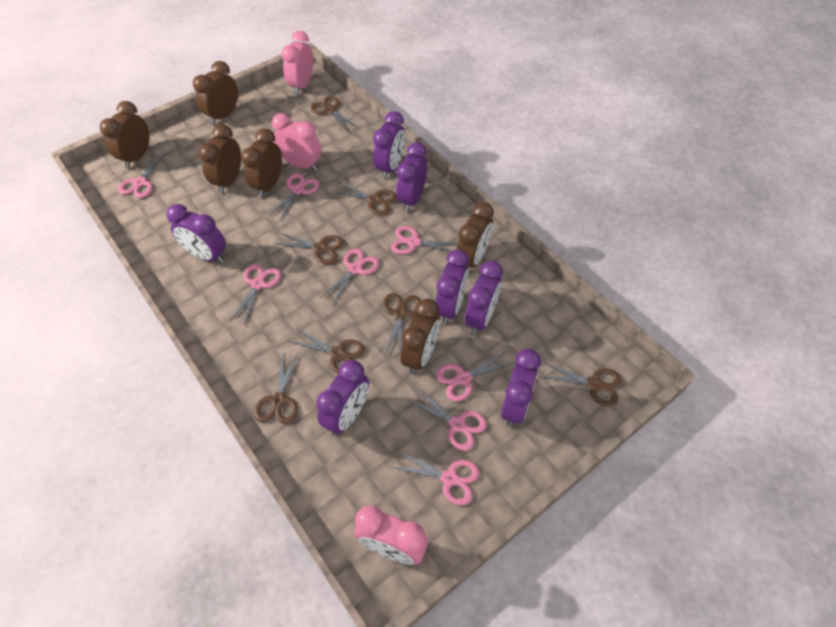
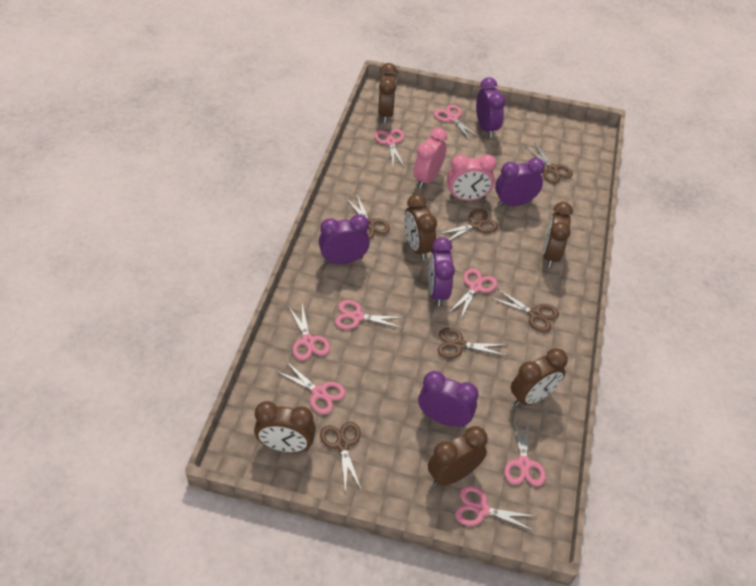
brown scissors: 7 -> 6
pink clock: 3 -> 2
purple clock: 7 -> 5

